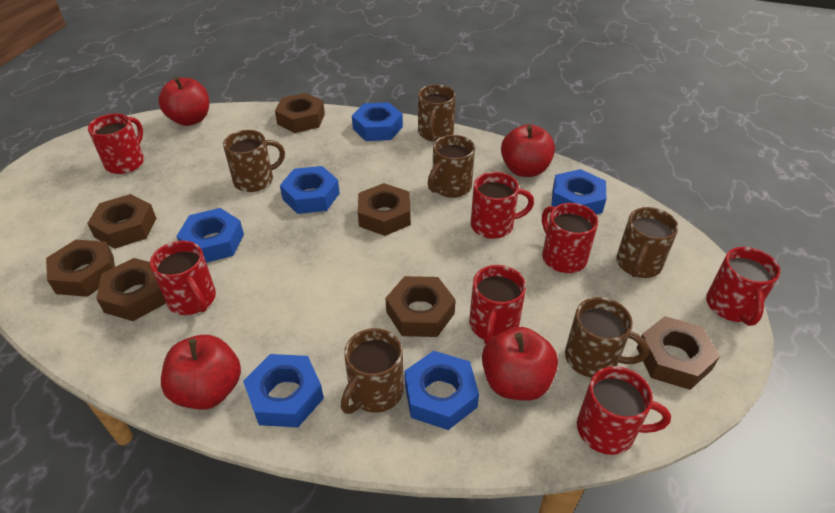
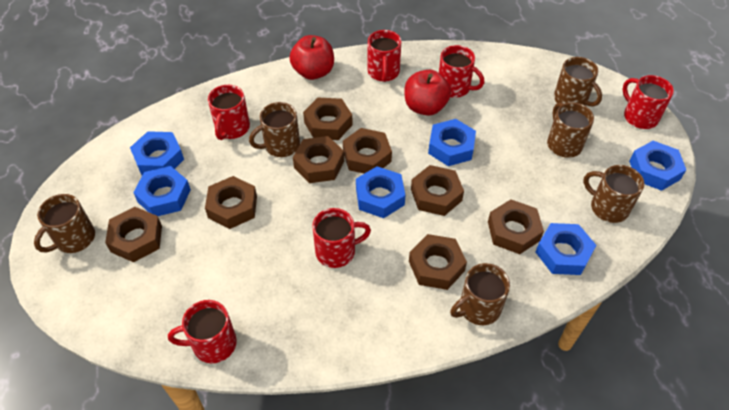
brown nut: 7 -> 8
red apple: 4 -> 2
red mug: 7 -> 6

